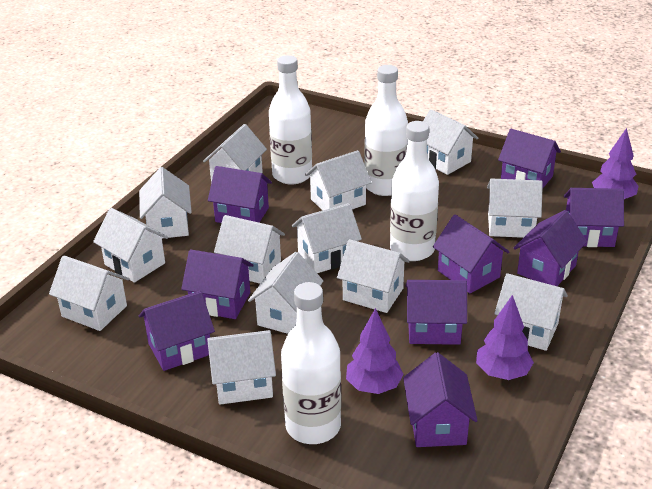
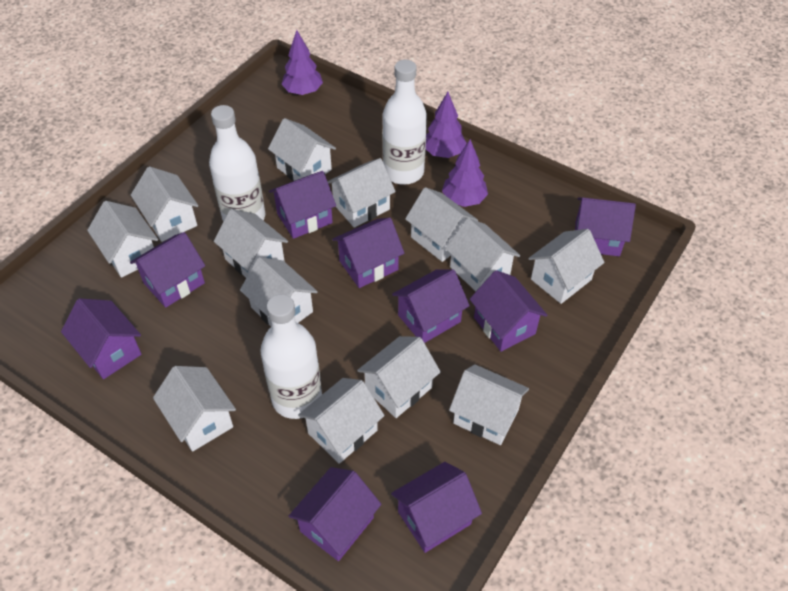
white bottle: 4 -> 3

